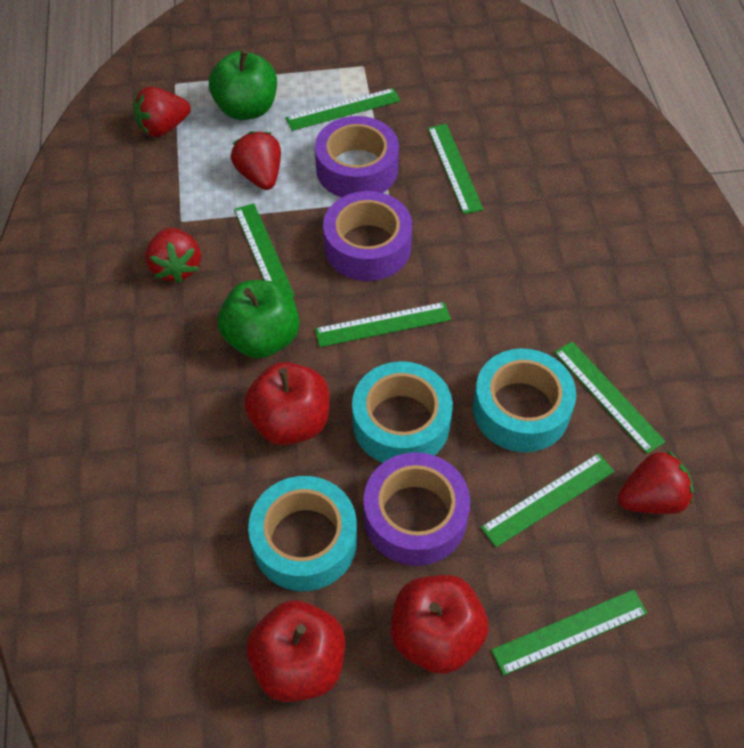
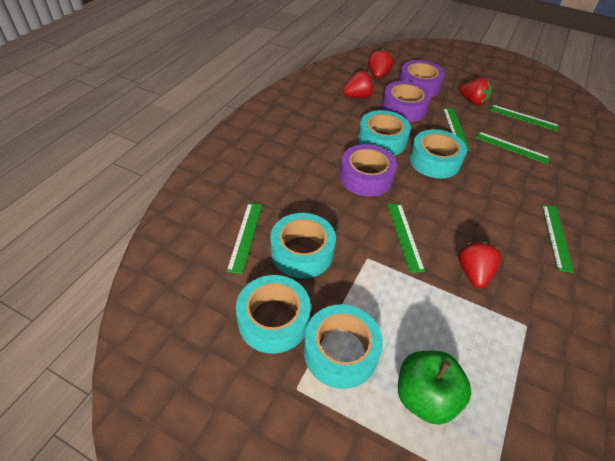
green apple: 2 -> 1
green ruler: 7 -> 6
red apple: 3 -> 0
turquoise tape: 3 -> 5

